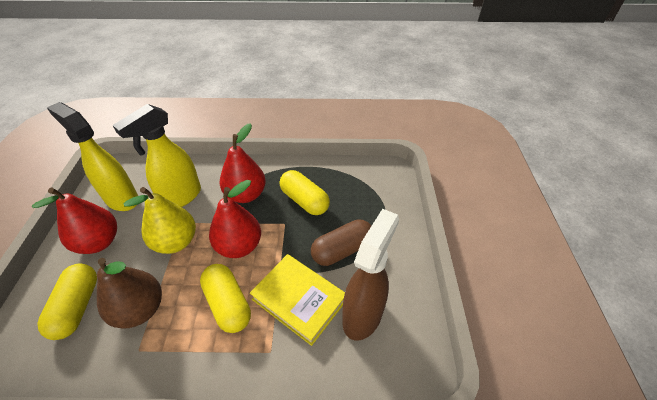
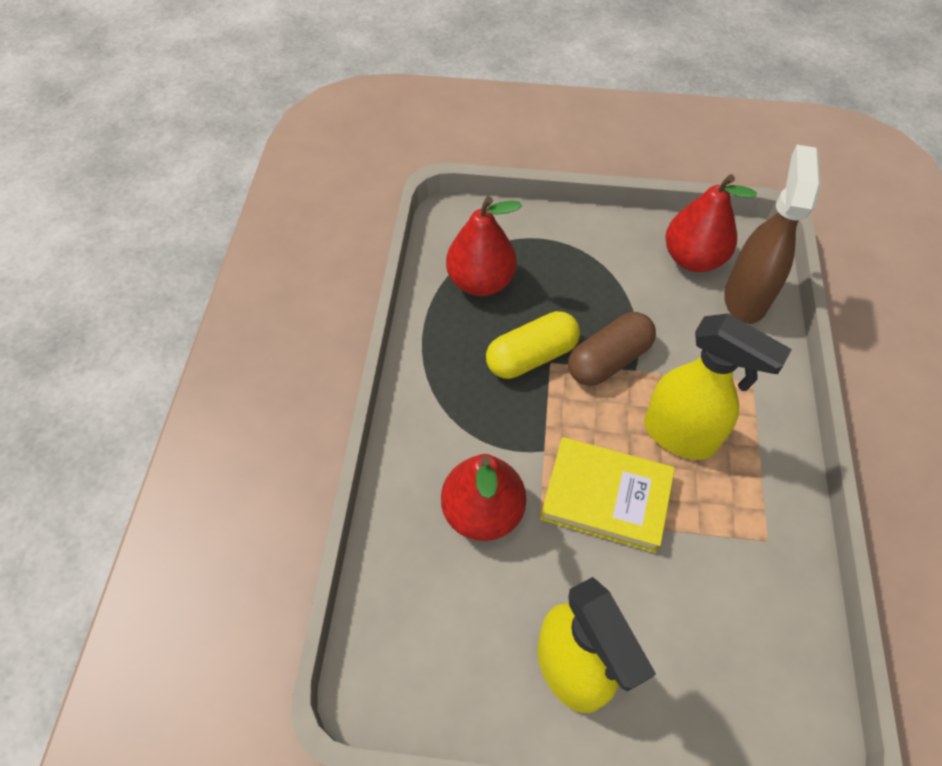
brown pear: 1 -> 0
yellow capsule: 3 -> 1
yellow pear: 1 -> 0

